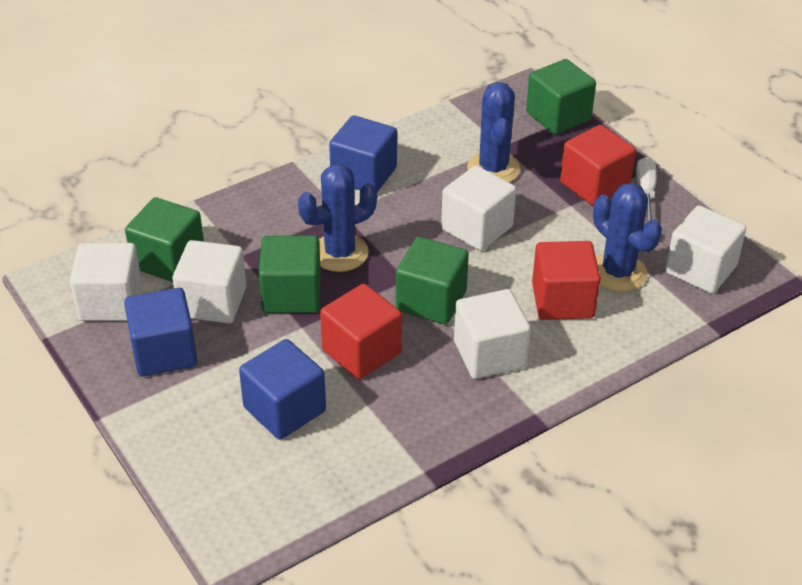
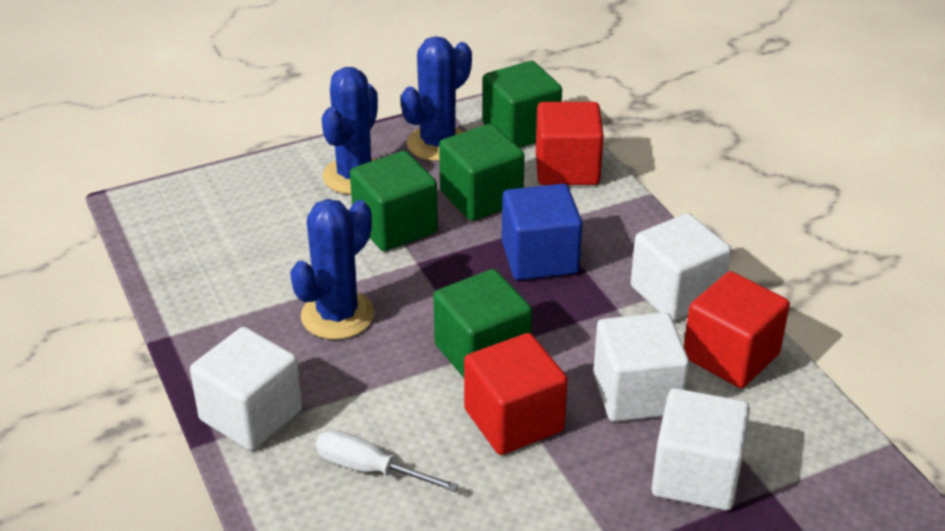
blue cube: 3 -> 1
white cube: 5 -> 4

